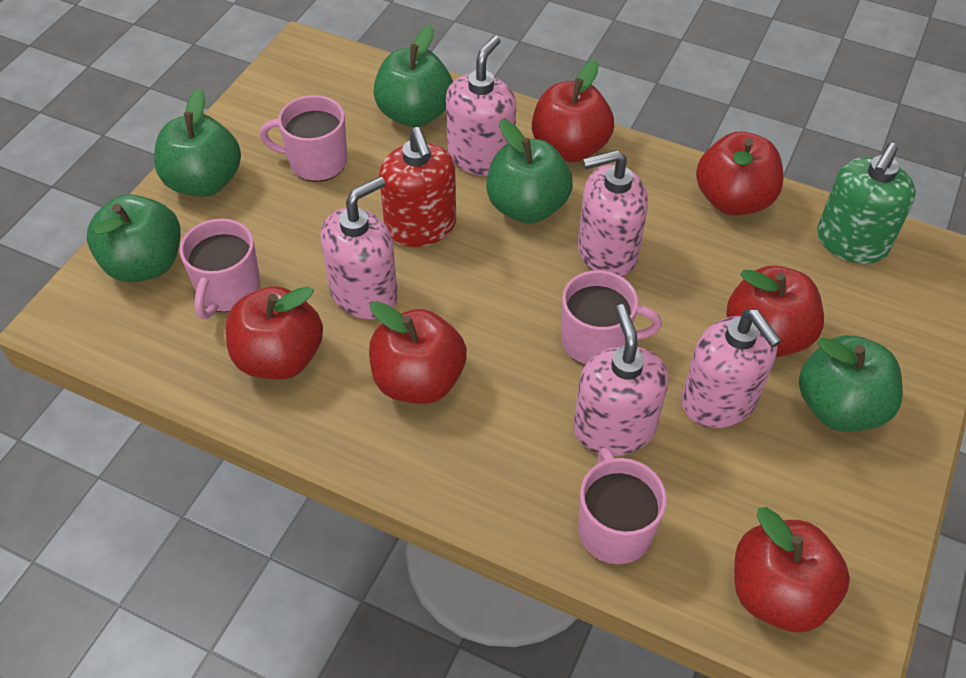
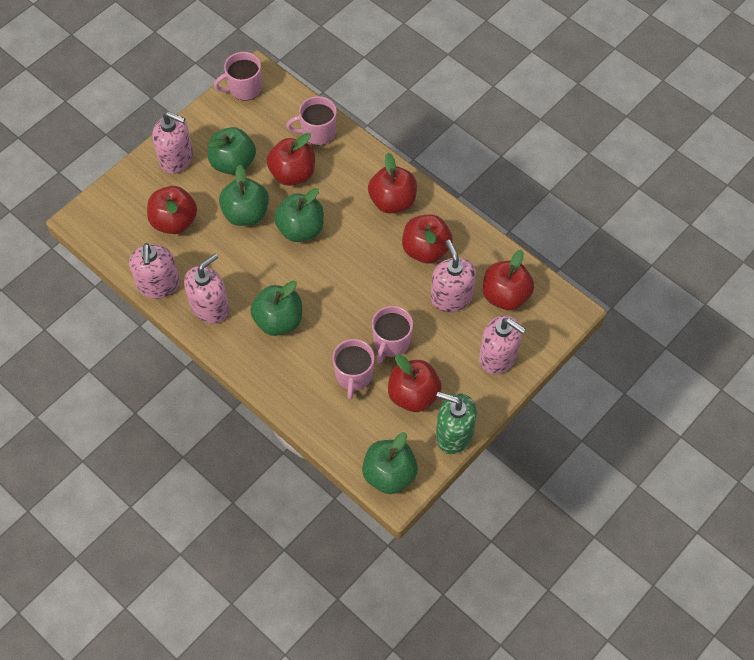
red soap dispenser: 1 -> 0

